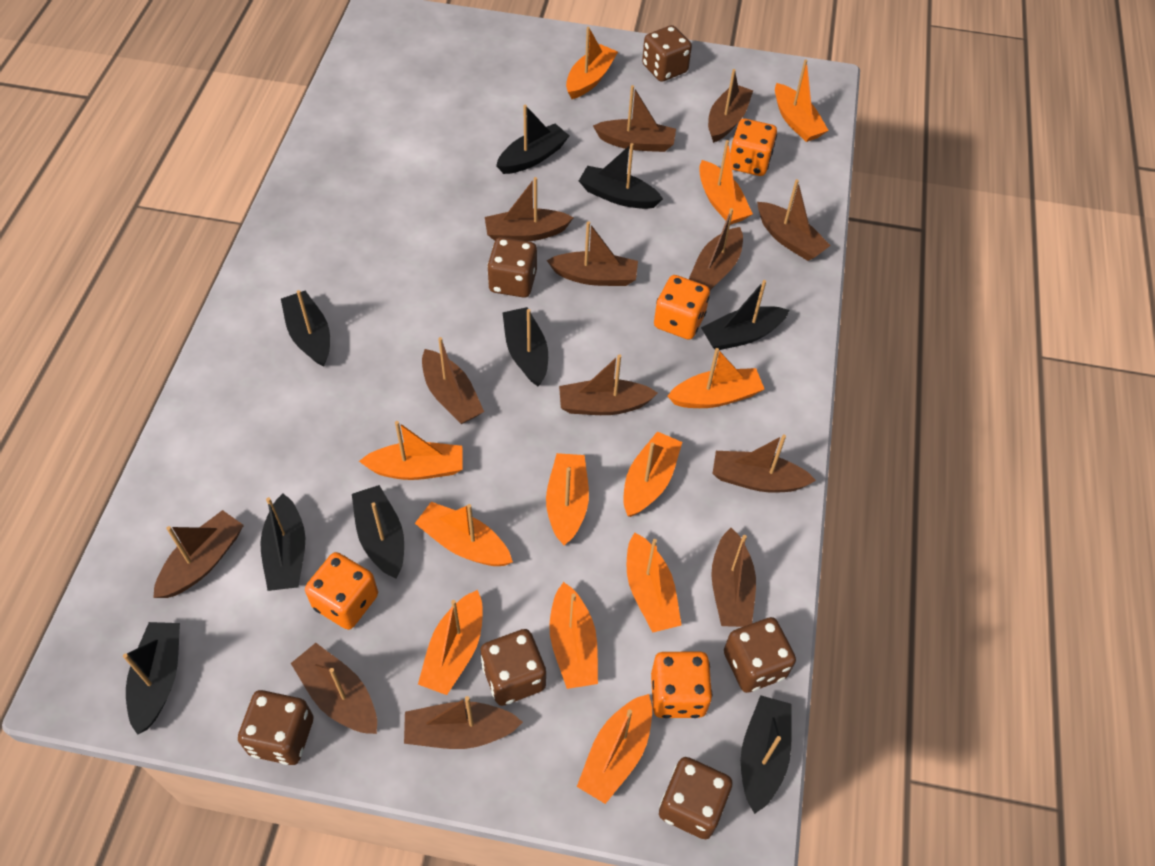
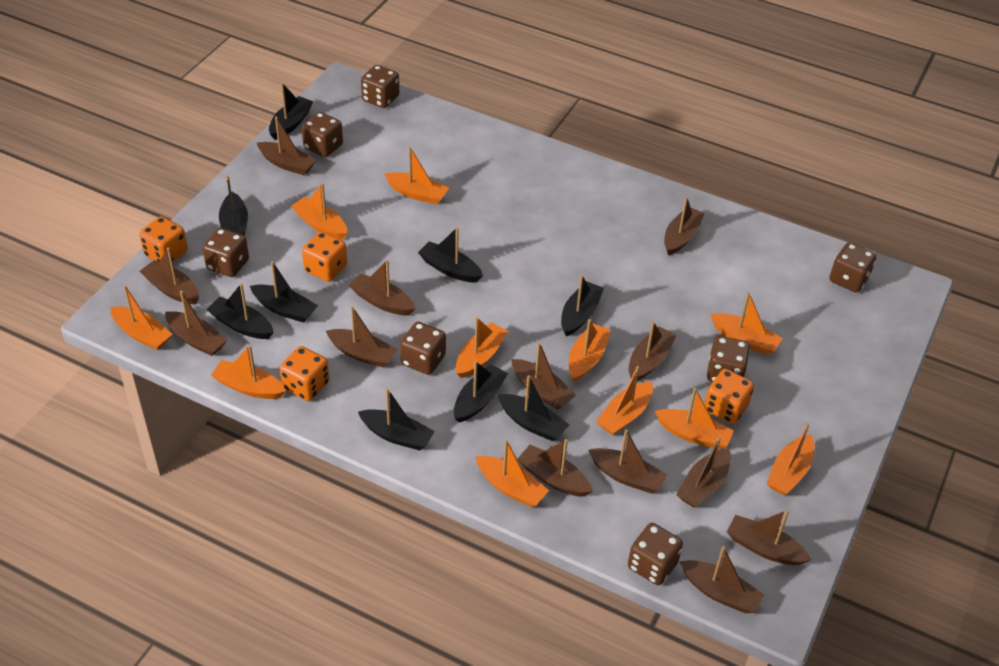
brown dice: 6 -> 7
orange boat: 12 -> 11

